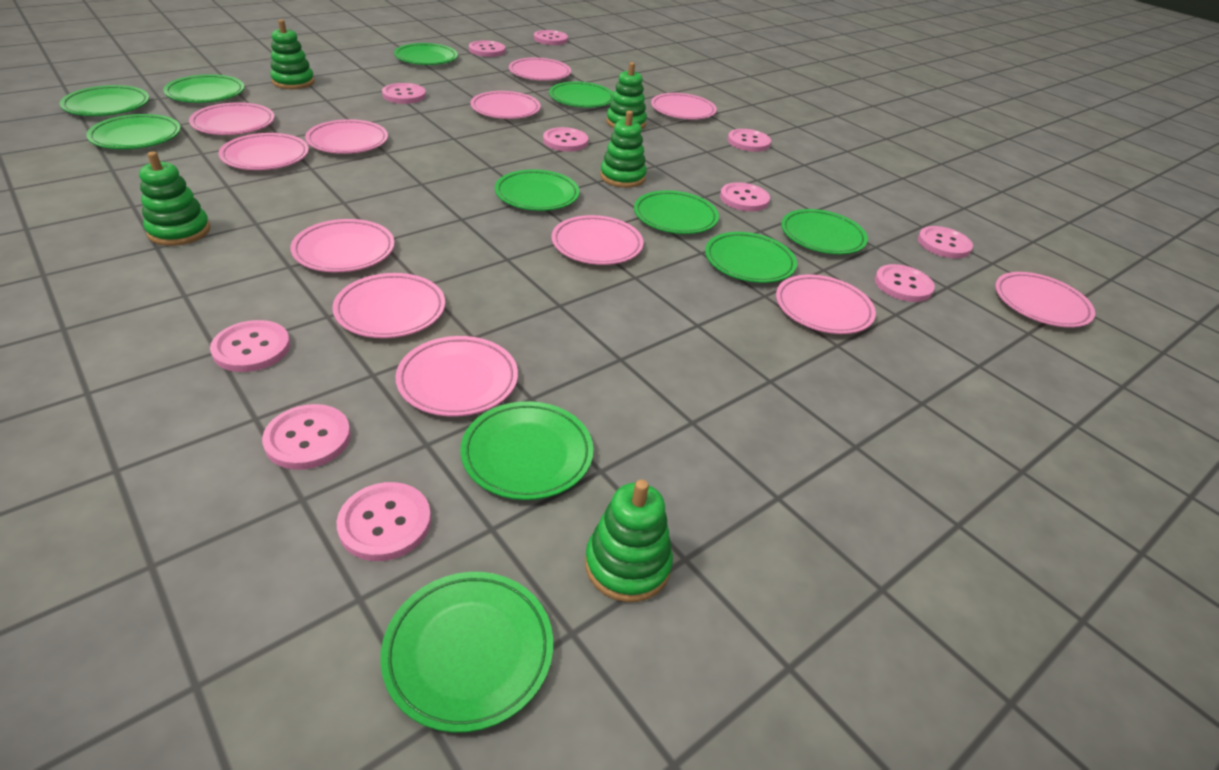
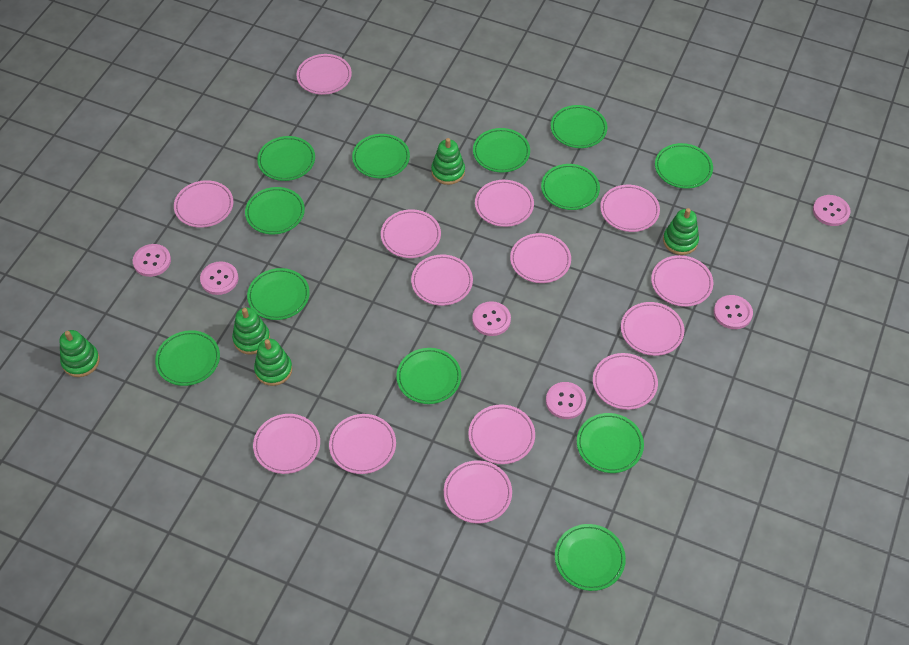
green plate: 11 -> 12
pink button: 11 -> 6
pink plate: 12 -> 14

